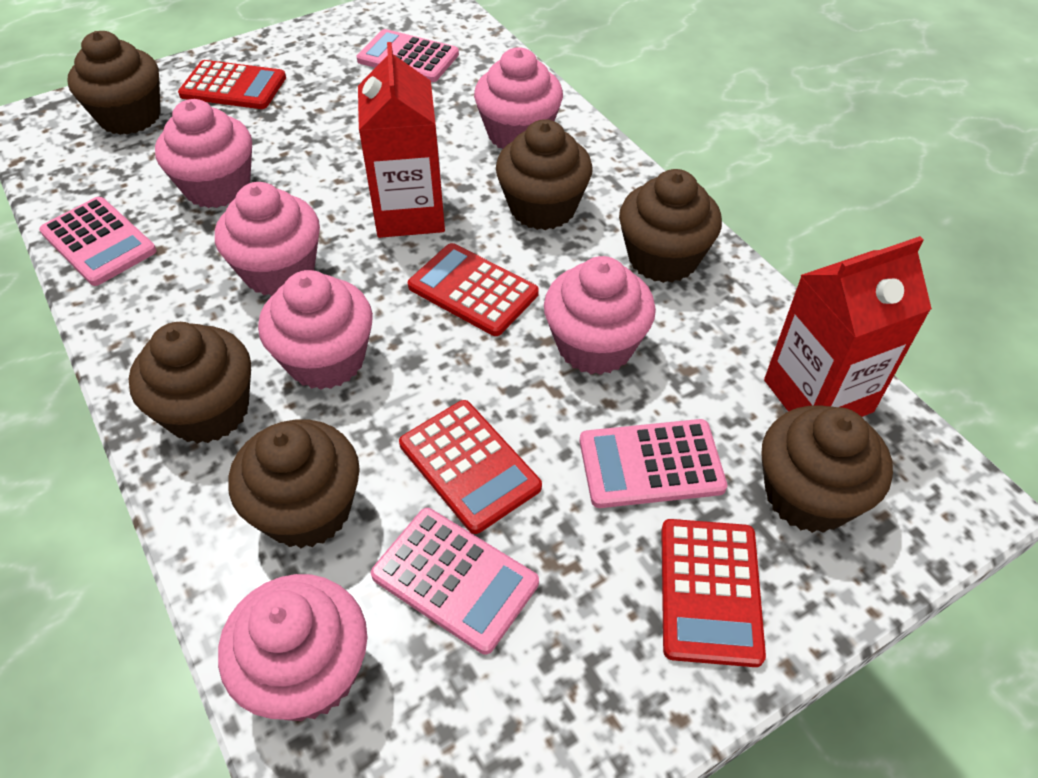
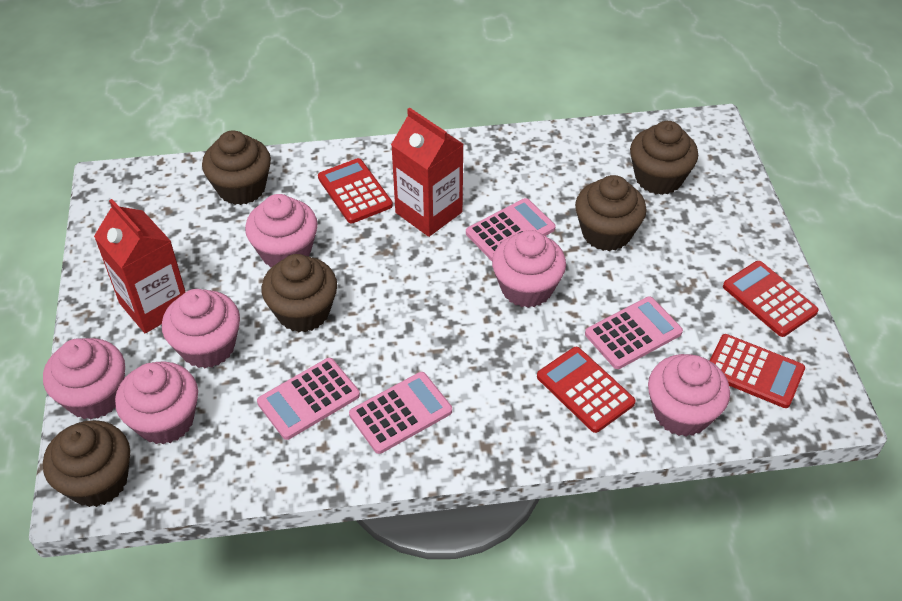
brown cupcake: 6 -> 5

